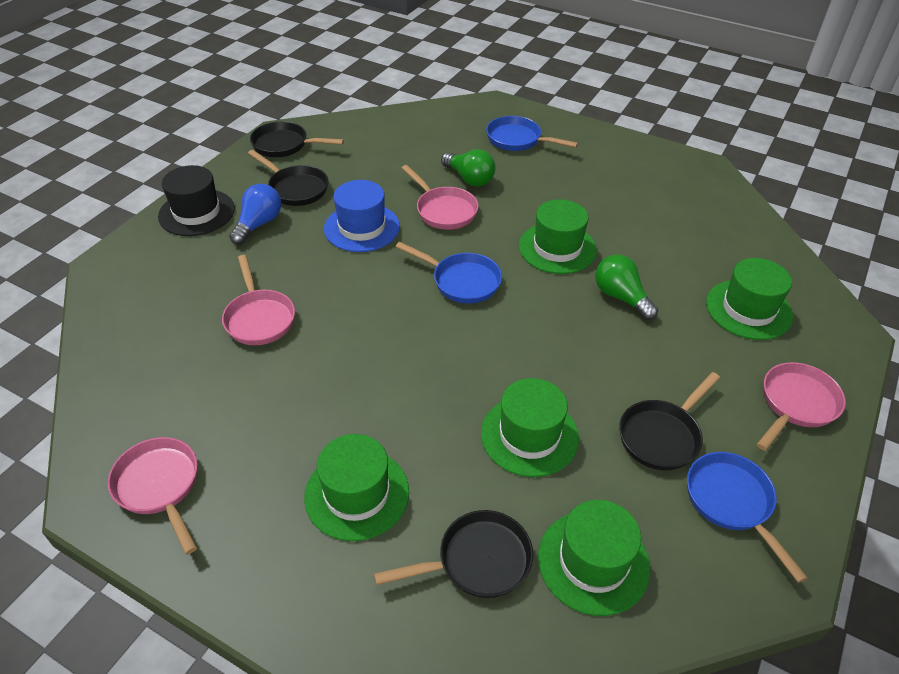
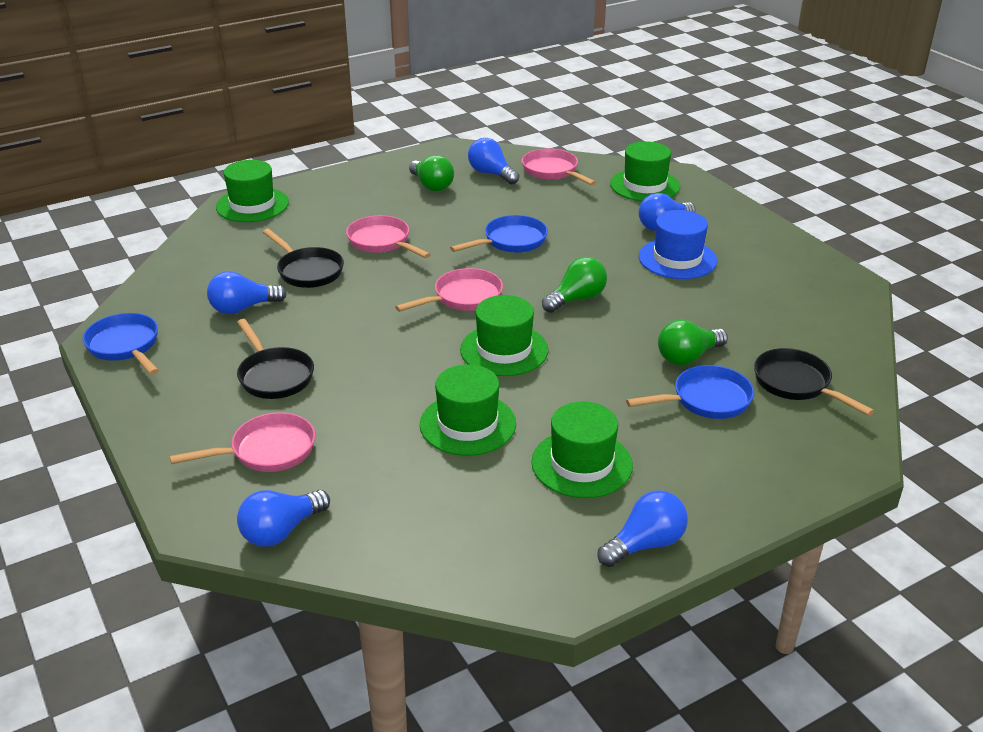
black hat: 1 -> 0
black pan: 4 -> 3
blue light bulb: 1 -> 5
green light bulb: 2 -> 3

